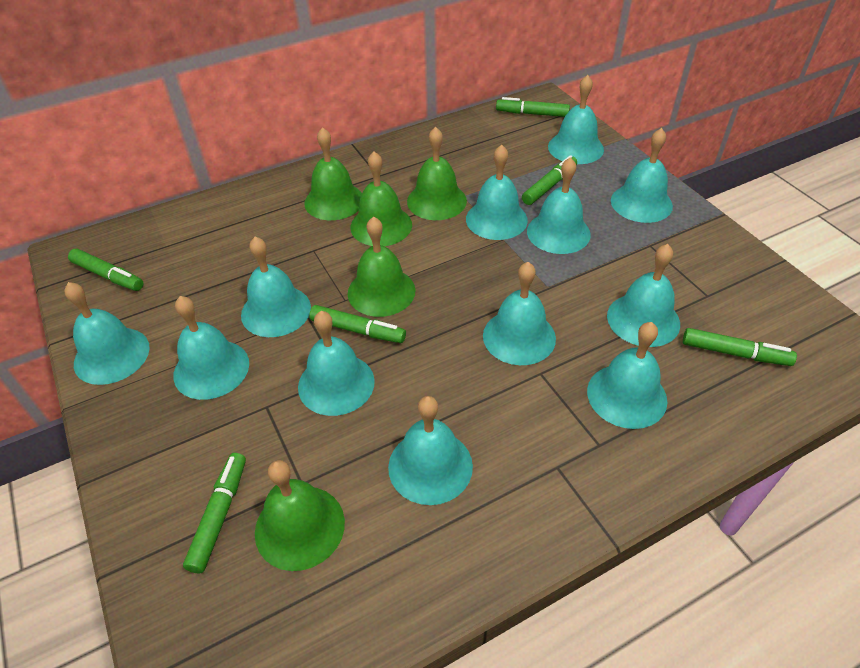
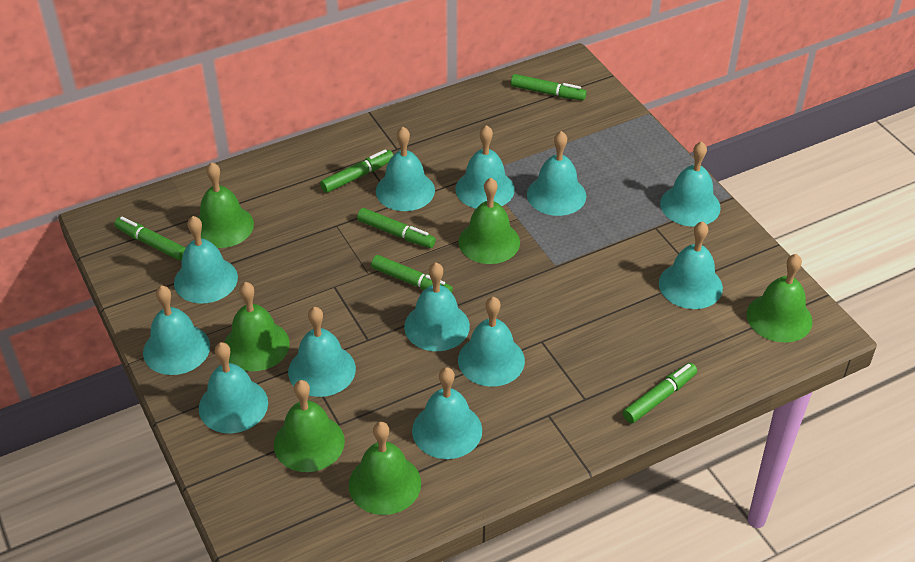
green bell: 5 -> 6

